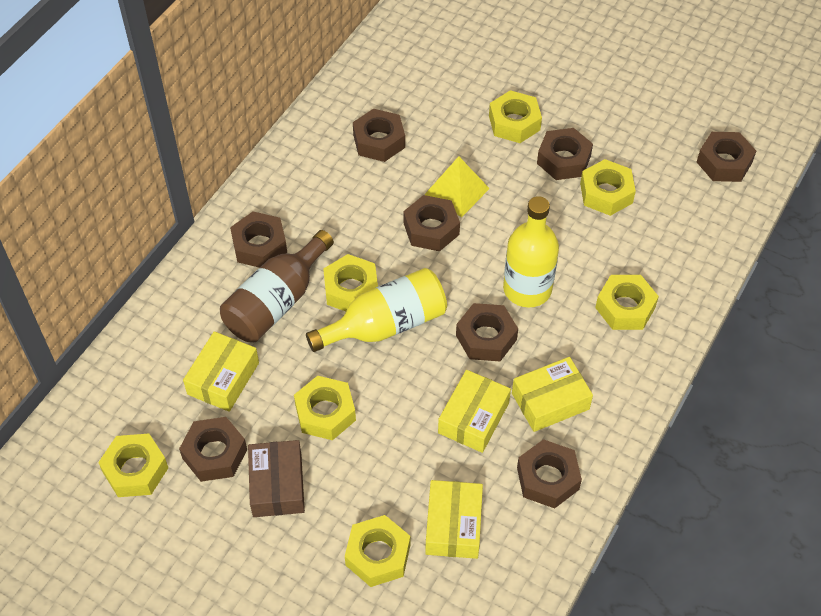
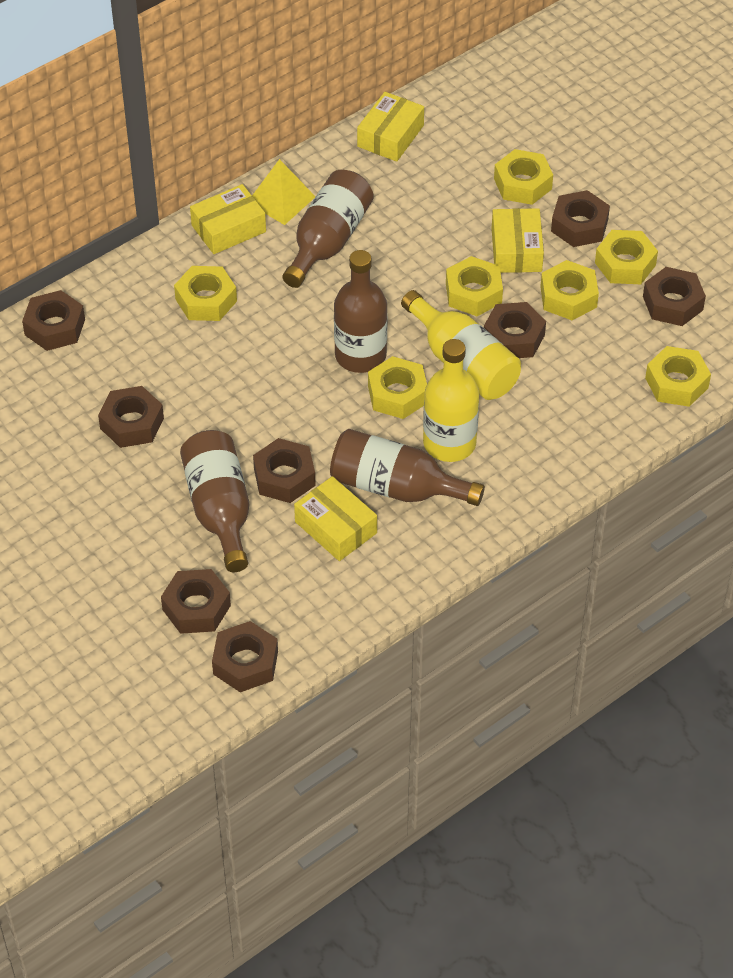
brown bottle: 1 -> 4
brown box: 1 -> 0

